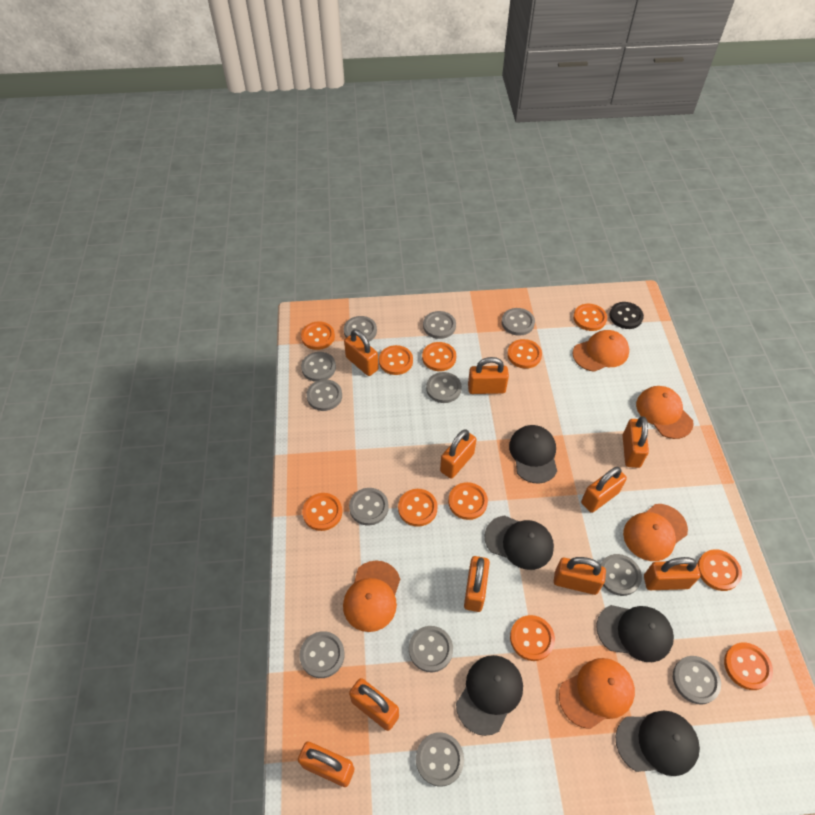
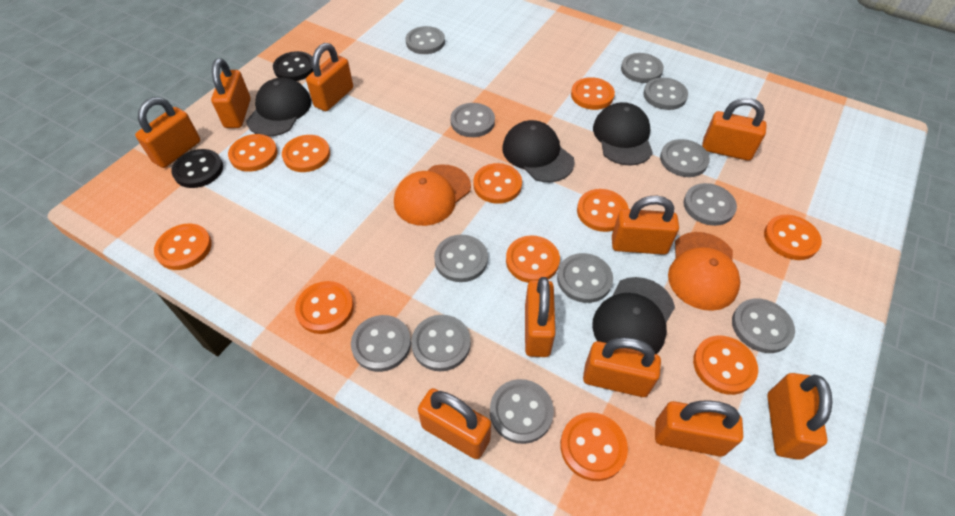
black button: 1 -> 2
black cap: 5 -> 4
orange cap: 5 -> 2

